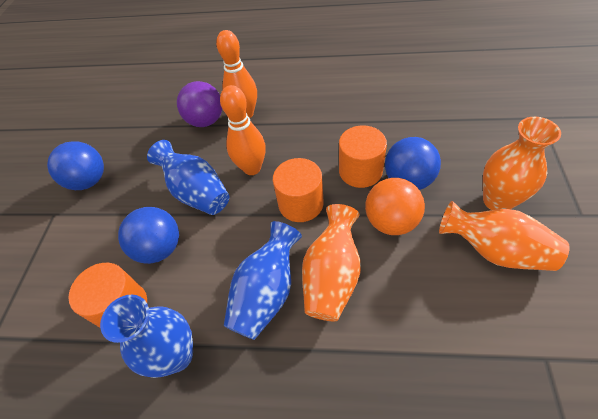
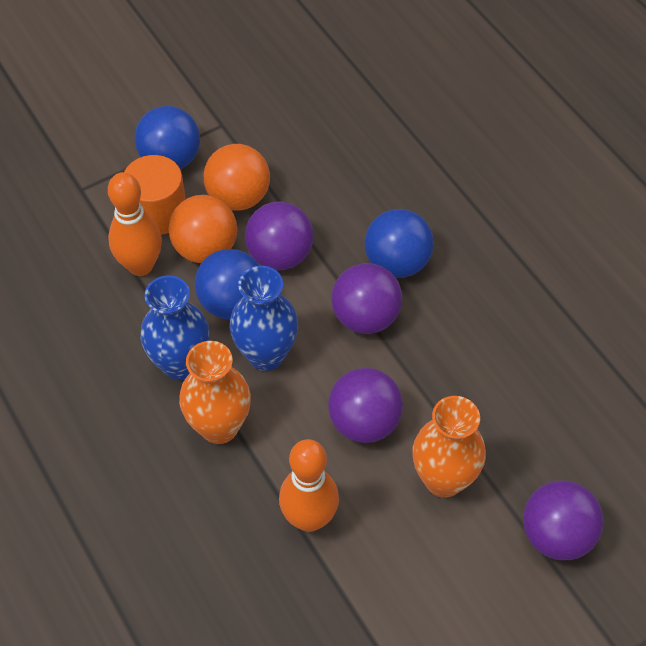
blue vase: 3 -> 2
orange ball: 1 -> 2
orange cylinder: 3 -> 1
orange vase: 3 -> 2
purple ball: 1 -> 4

